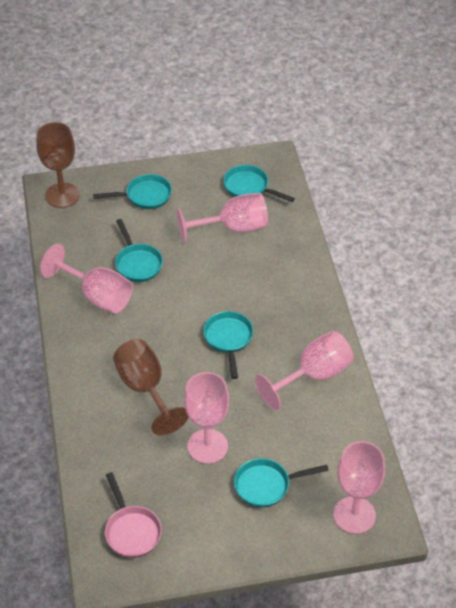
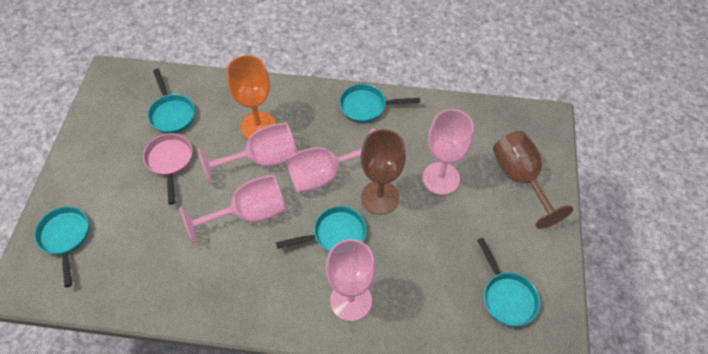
orange goblet: 0 -> 1

